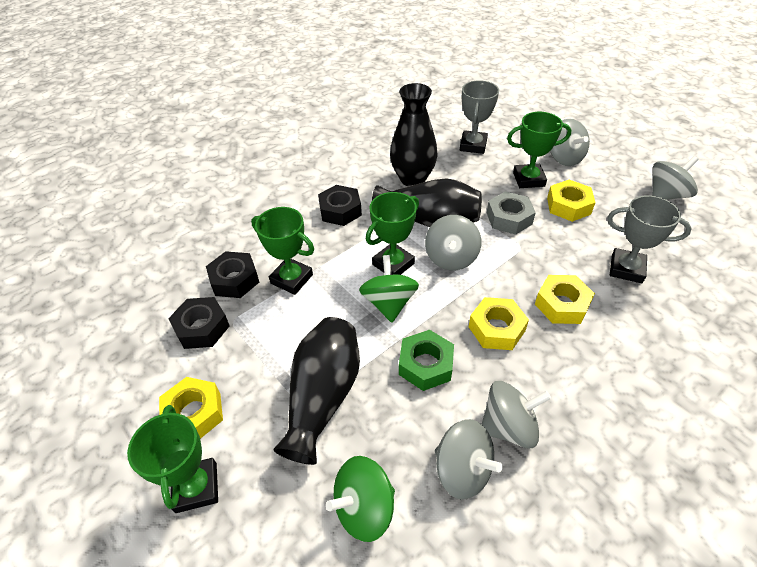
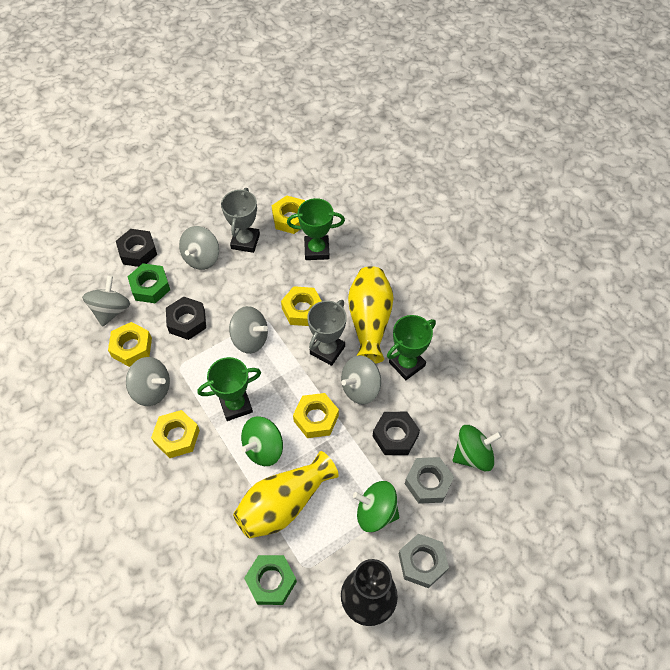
black vase: 3 -> 1
green nut: 1 -> 2
green spinning top: 2 -> 3
green trophy: 4 -> 3
grey nut: 1 -> 2
yellow nut: 4 -> 5
yellow vase: 0 -> 2

